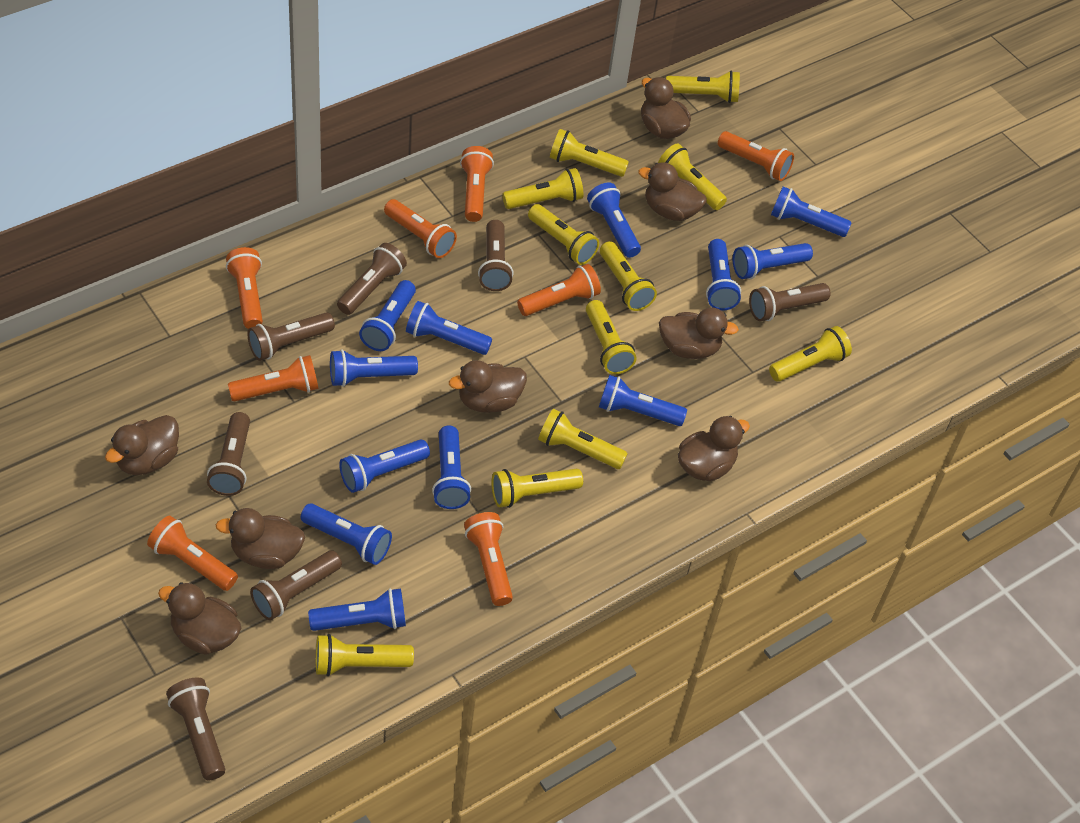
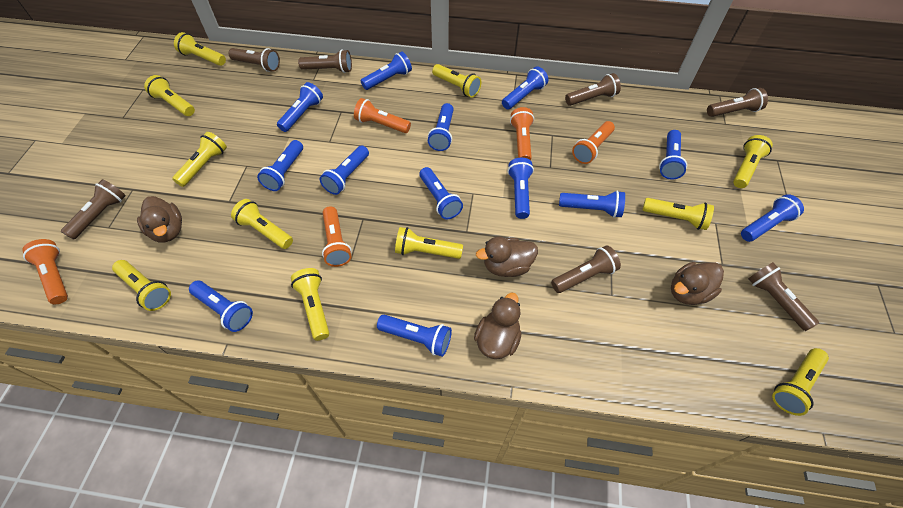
blue flashlight: 12 -> 13
brown duck: 8 -> 4
orange flashlight: 8 -> 5

